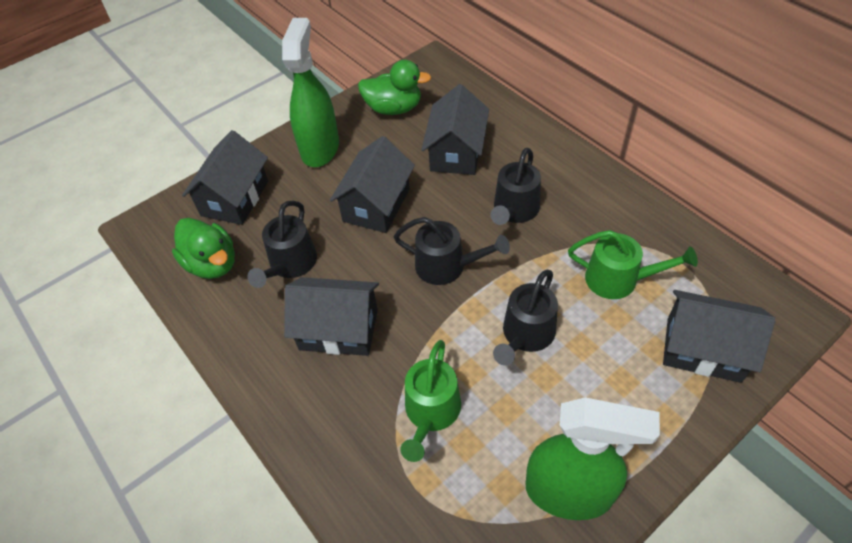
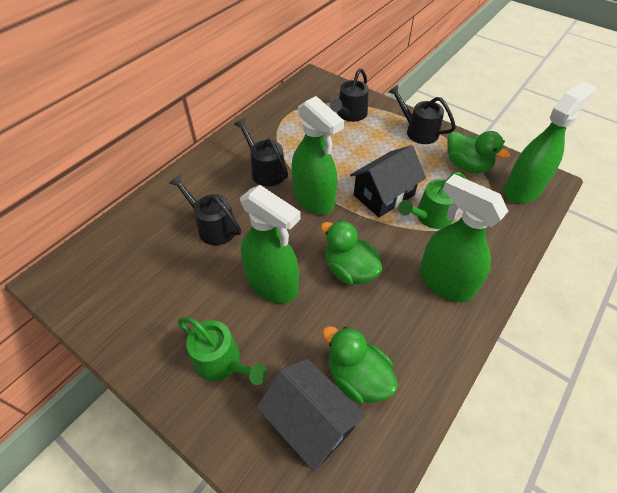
black house: 5 -> 2
green duck: 2 -> 3
green spray bottle: 2 -> 4

